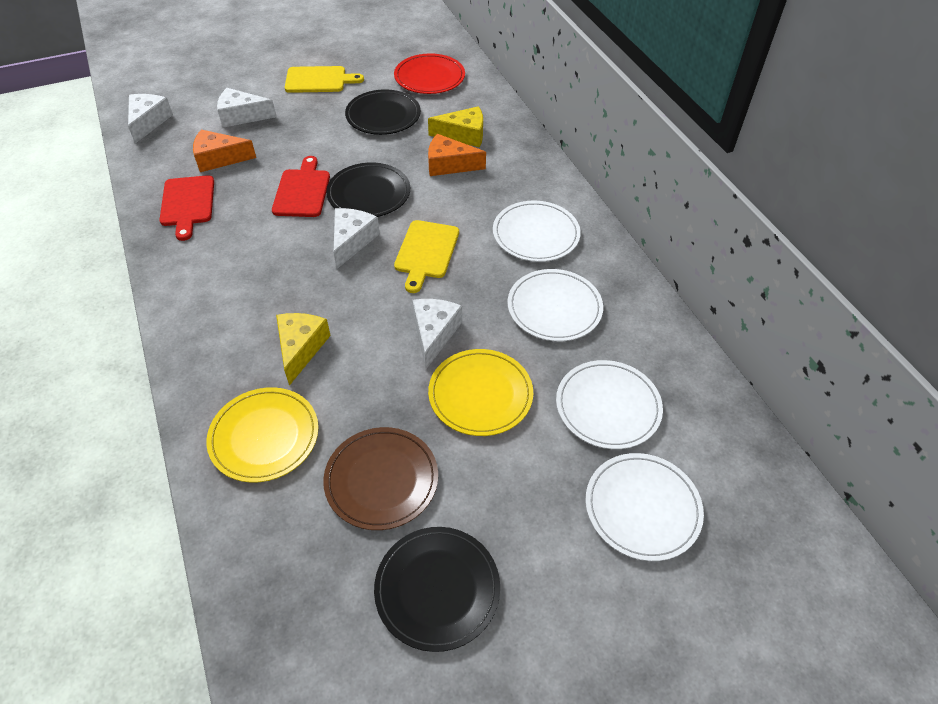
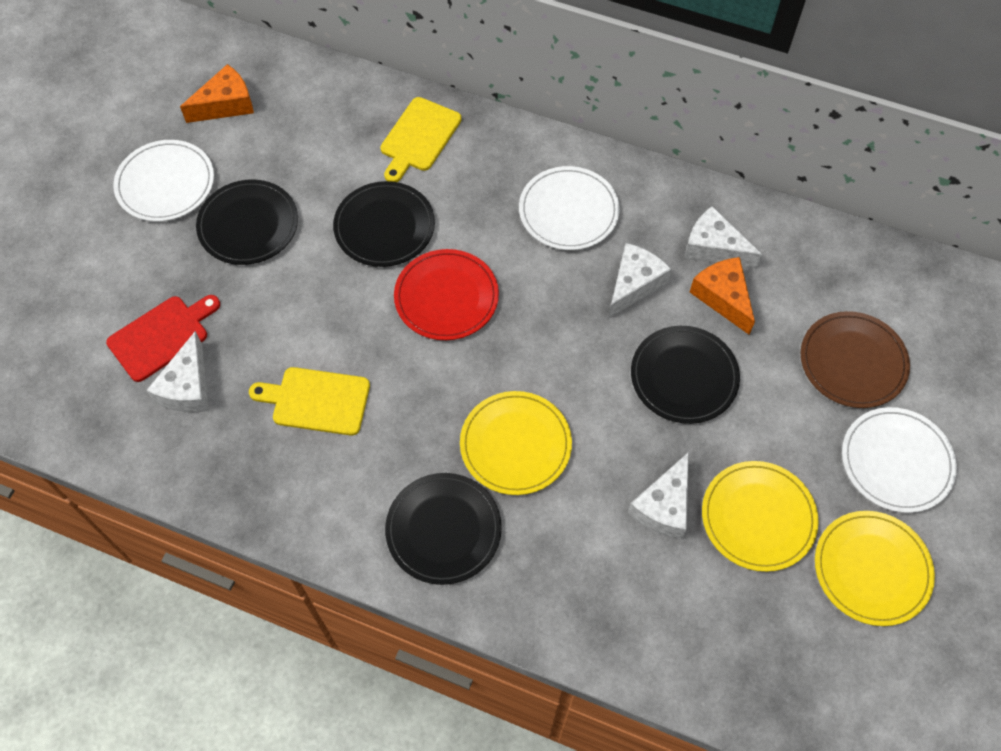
black plate: 3 -> 4
red cutting board: 2 -> 1
white plate: 4 -> 3
yellow cheese: 2 -> 0
yellow plate: 2 -> 3

